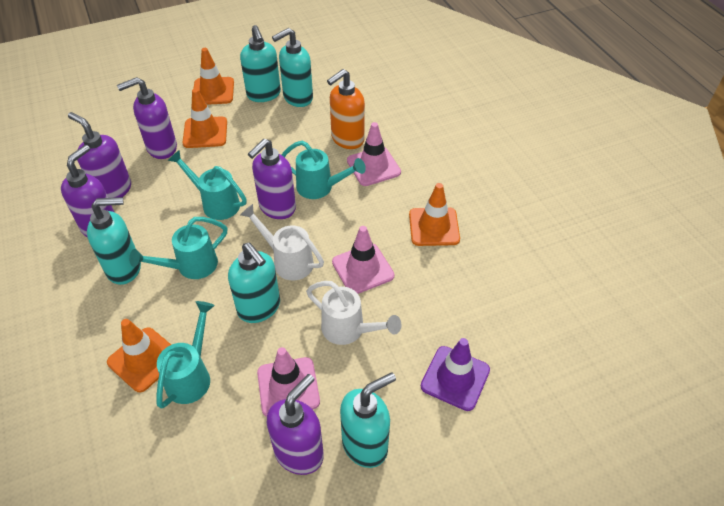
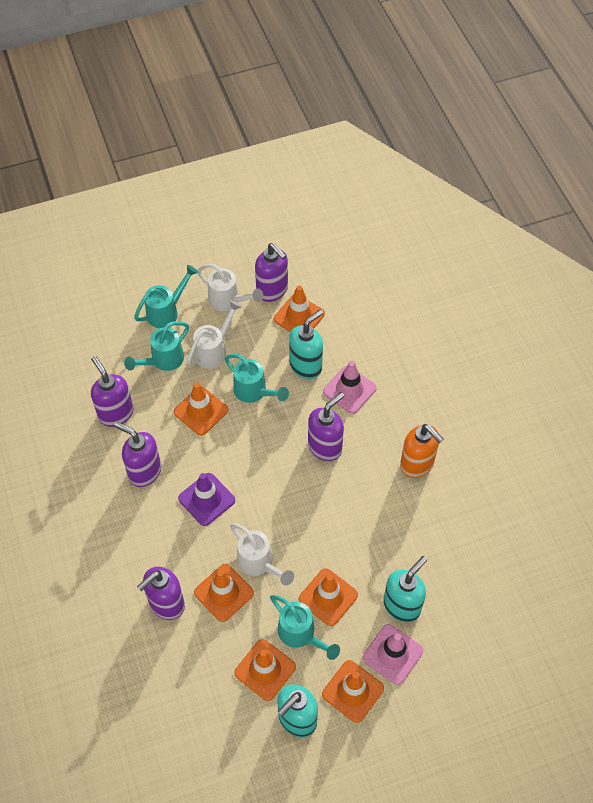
orange traffic cone: 4 -> 6
pink traffic cone: 3 -> 2
turquoise soap dispenser: 5 -> 3
white watering can: 2 -> 3

